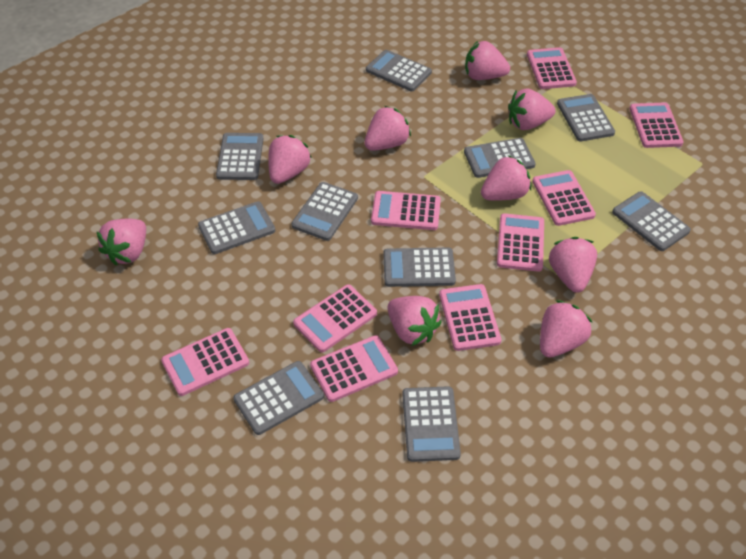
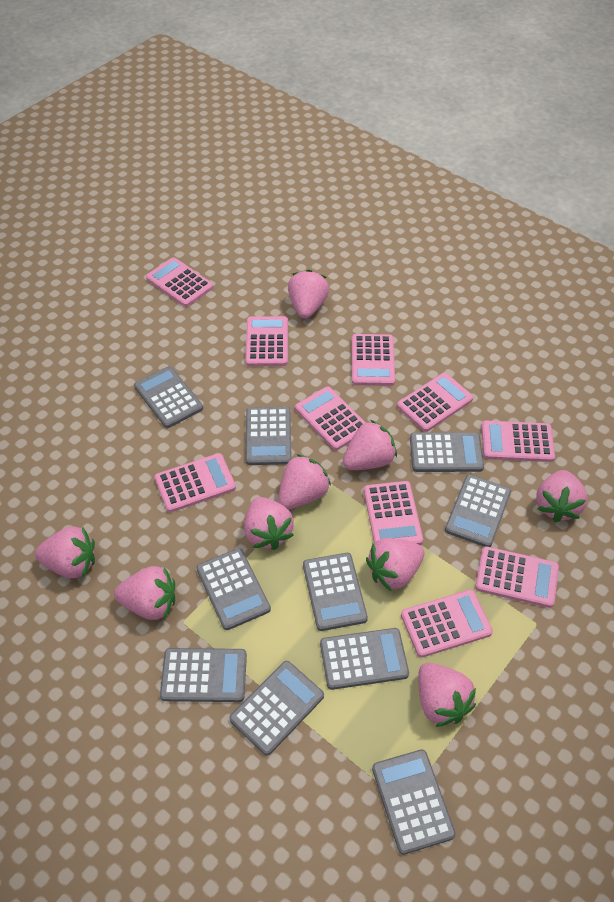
pink calculator: 9 -> 10

